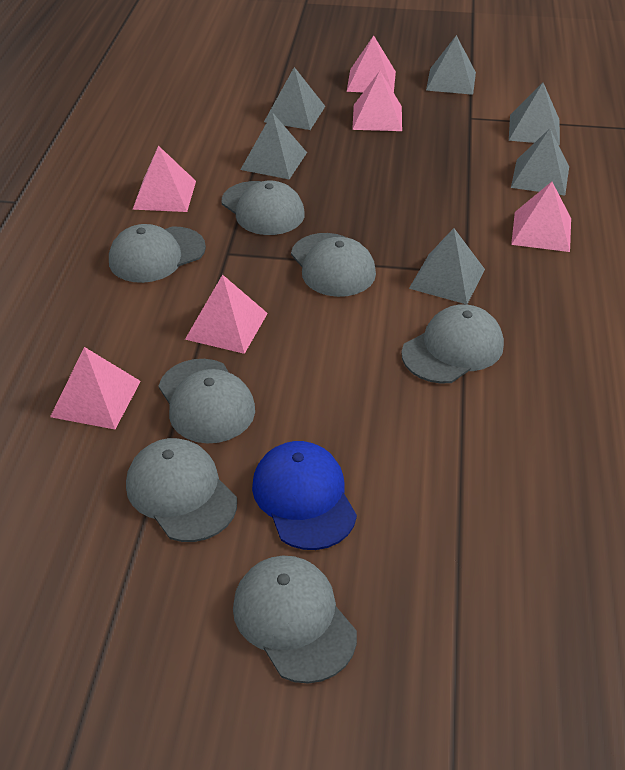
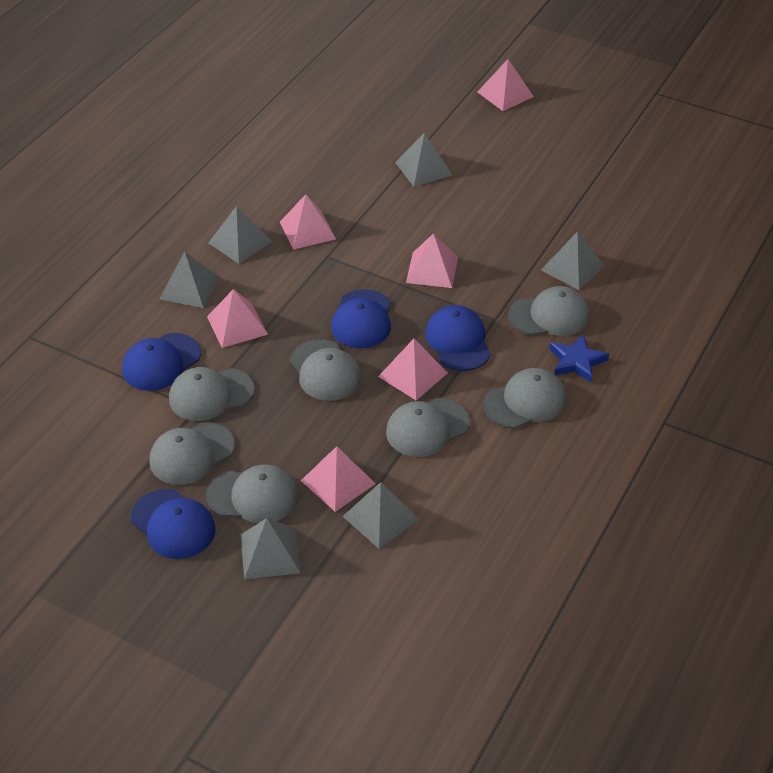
blue cap: 1 -> 4
blue star: 0 -> 1

